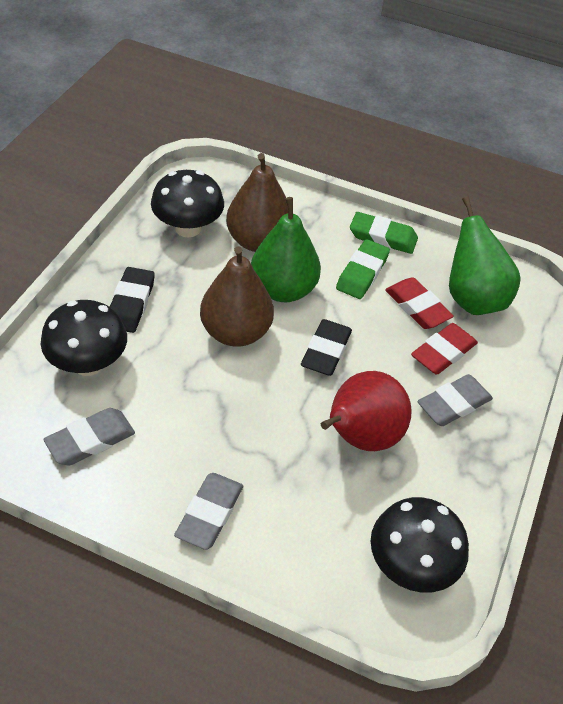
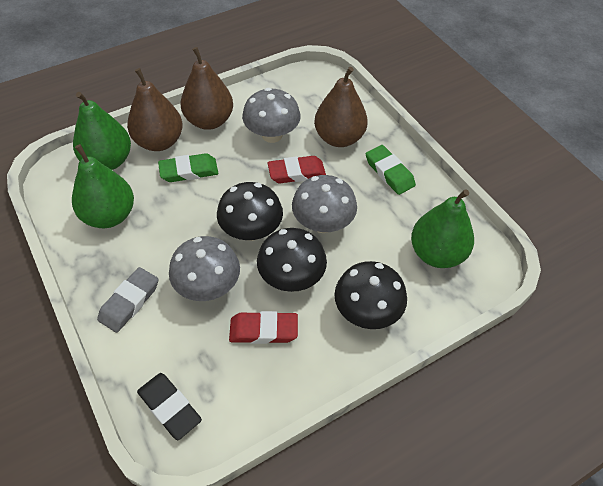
black eraser: 2 -> 1
brown pear: 2 -> 3
green pear: 2 -> 3
grey eraser: 3 -> 1
grey mushroom: 0 -> 3
red pear: 1 -> 0

